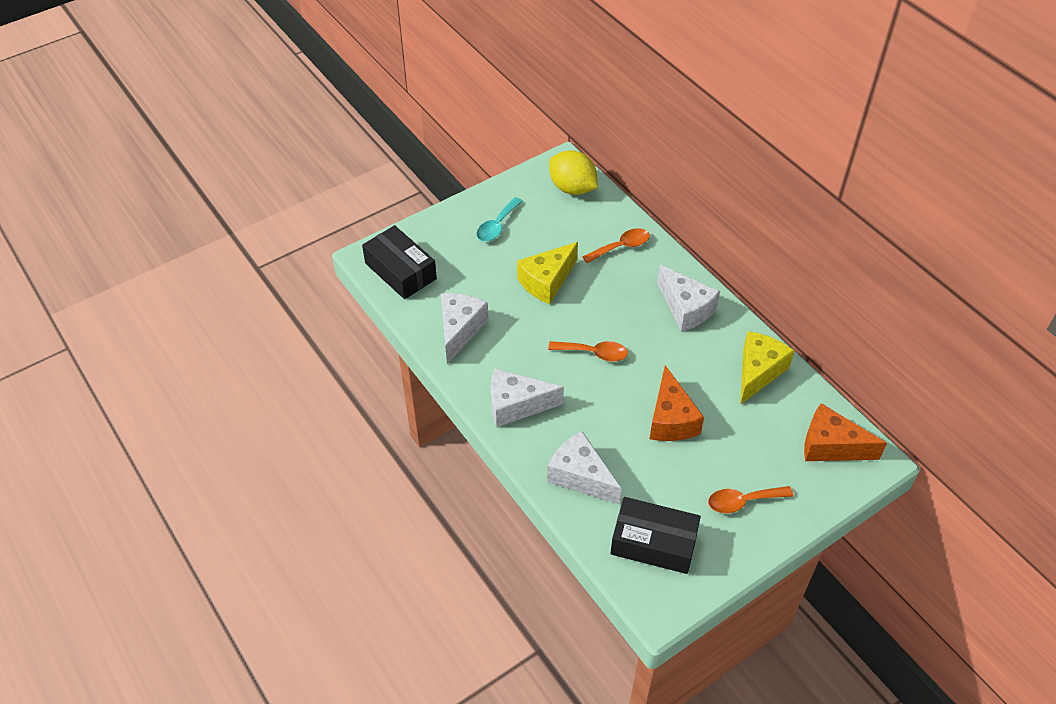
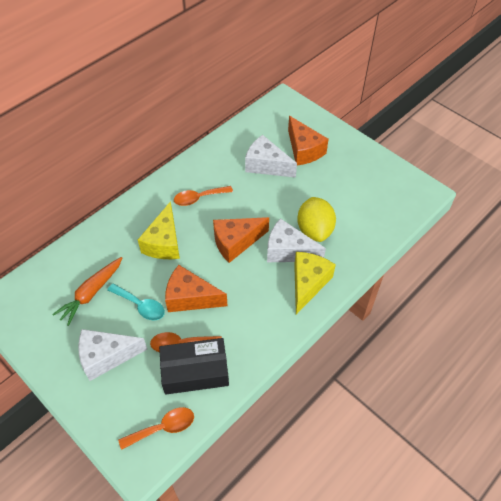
black box: 2 -> 1
orange carrot: 0 -> 1
orange cheese: 2 -> 3
white cheese: 4 -> 3

